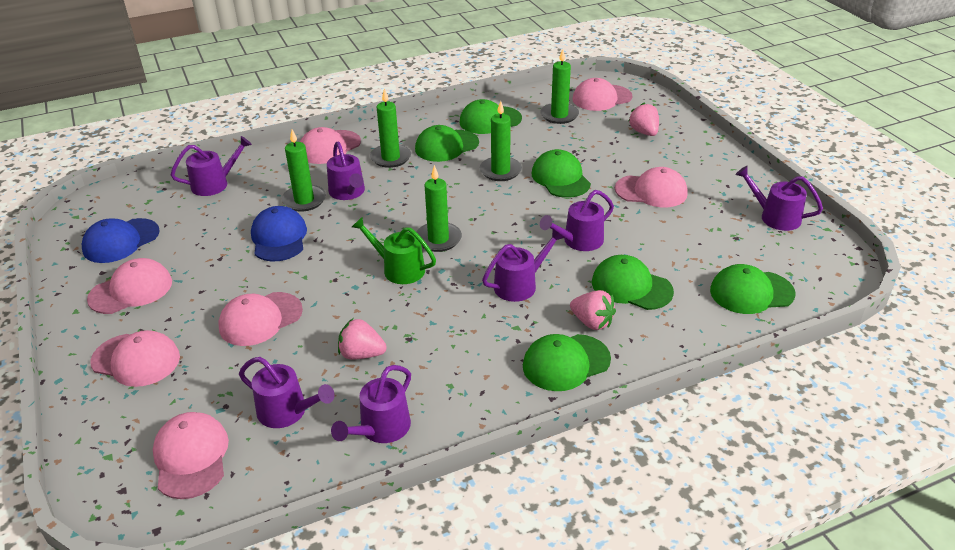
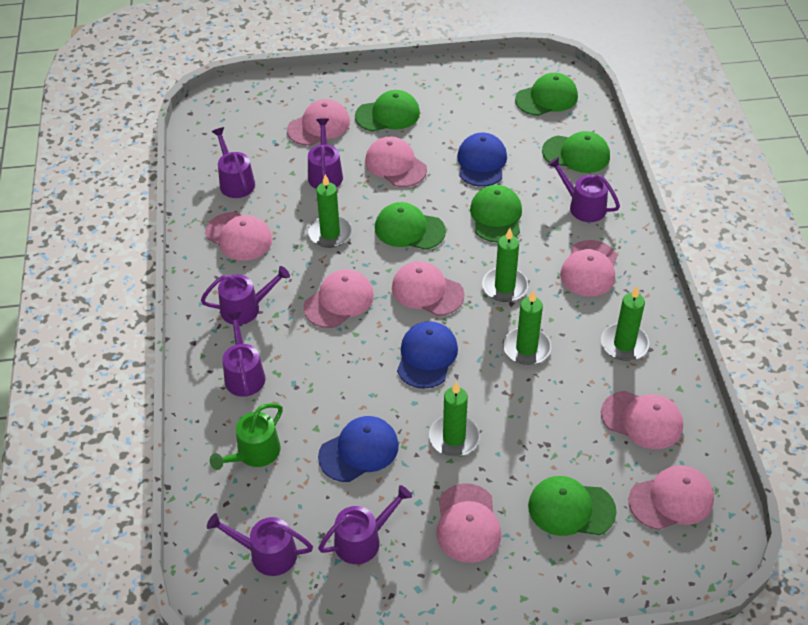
blue cap: 2 -> 3
pink cap: 7 -> 9
pink strawberry: 3 -> 0

